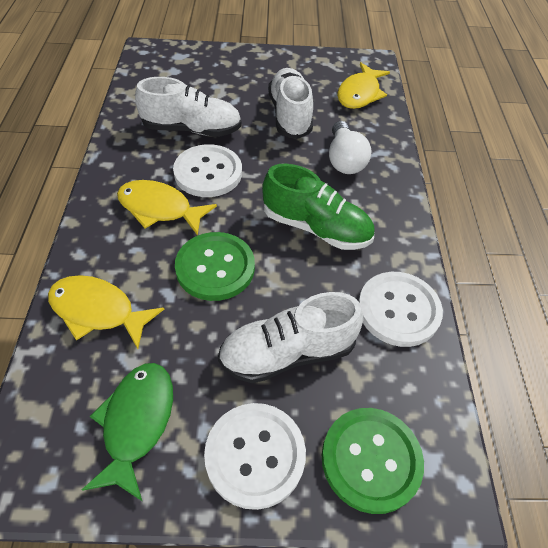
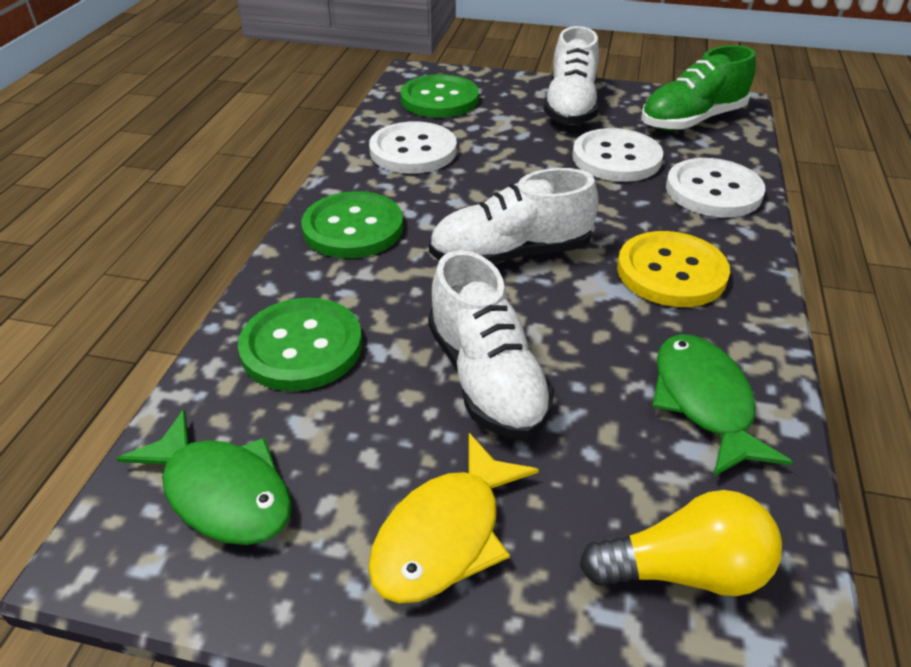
green button: 2 -> 3
green fish: 1 -> 2
white light bulb: 1 -> 0
yellow button: 0 -> 1
yellow fish: 3 -> 1
yellow light bulb: 0 -> 1

